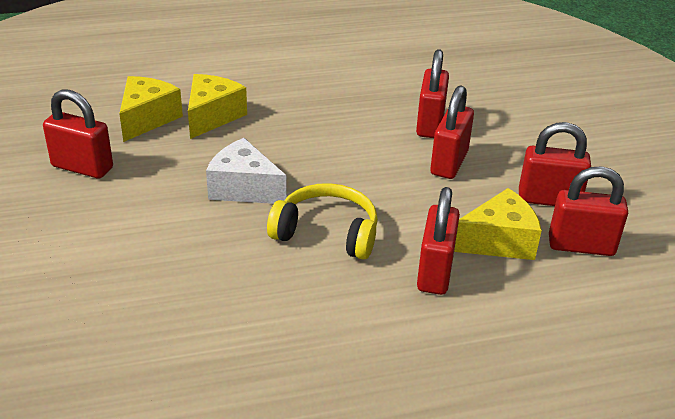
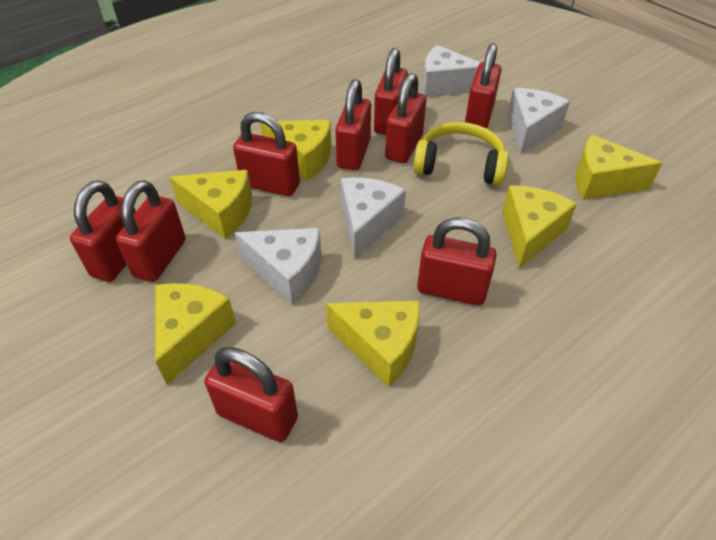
red padlock: 6 -> 9
white cheese: 1 -> 4
yellow cheese: 3 -> 6

